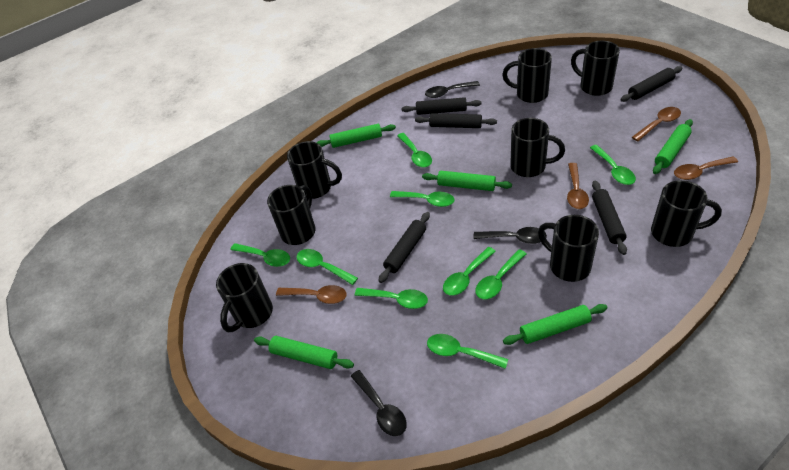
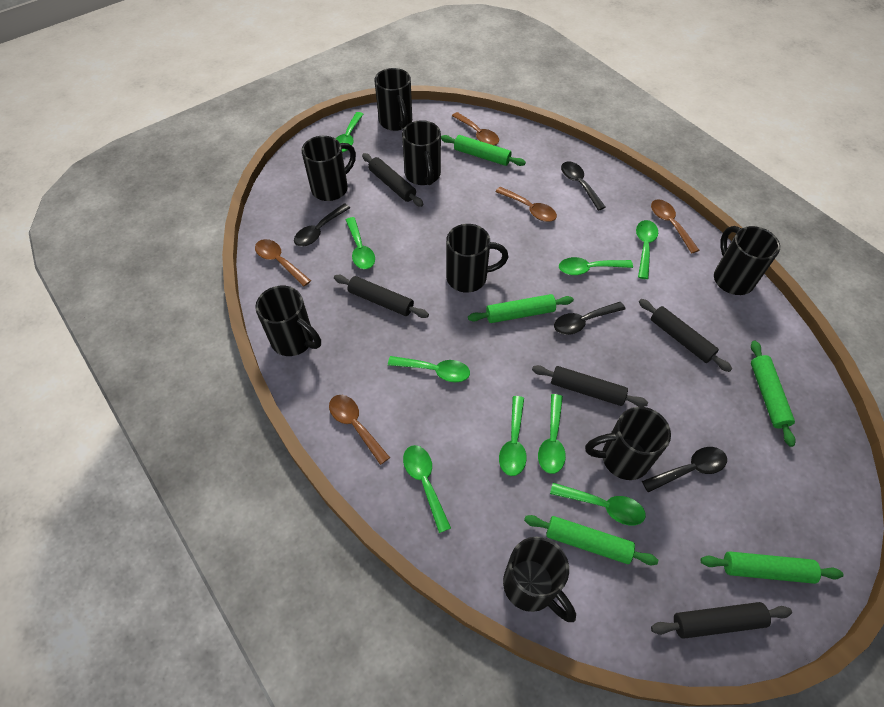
black spoon: 3 -> 4
brown spoon: 4 -> 5

